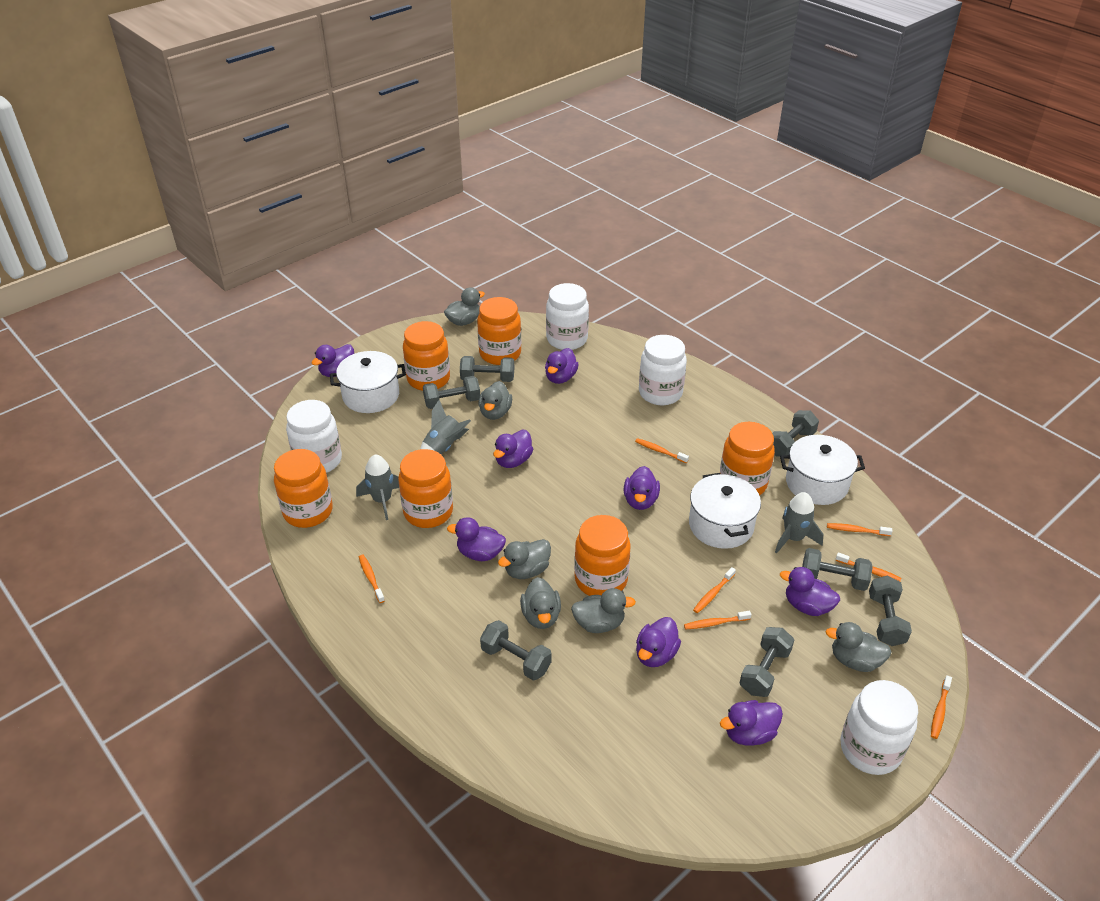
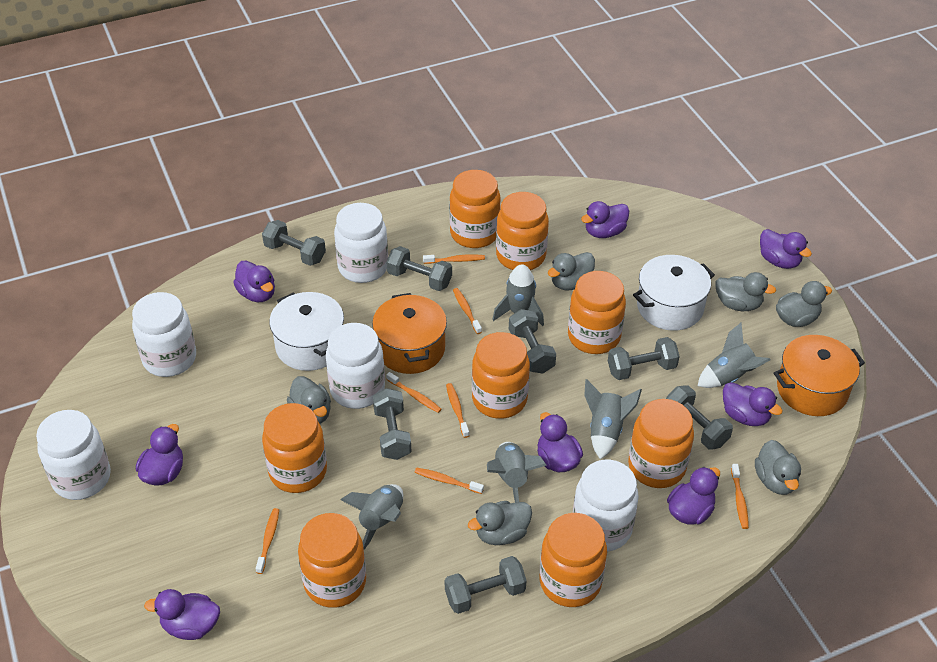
grey rocket: 3 -> 5
orange jar: 6 -> 8
orange pot: 0 -> 2
white jar: 4 -> 5
white pot: 3 -> 2

